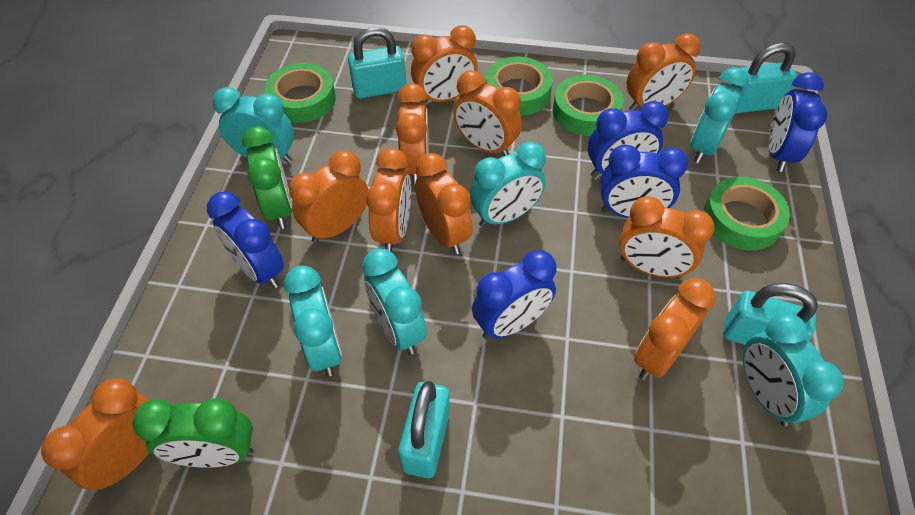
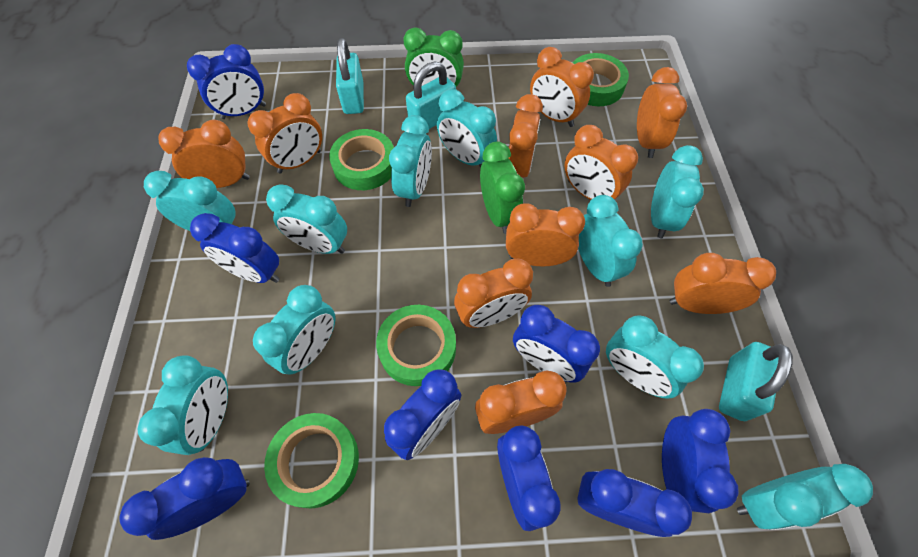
blue clock: 5 -> 8
turquoise clock: 6 -> 10
turquoise padlock: 4 -> 3

